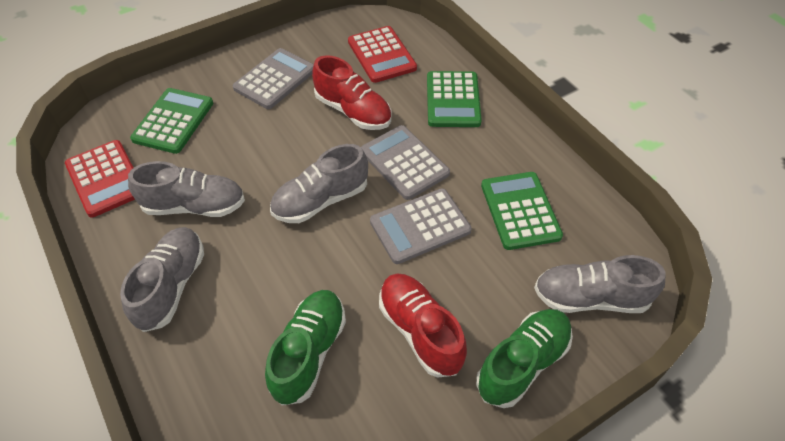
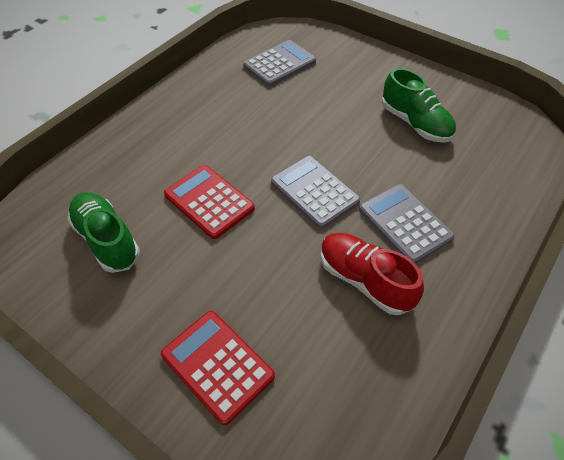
green calculator: 3 -> 0
grey shoe: 4 -> 0
red shoe: 2 -> 1

